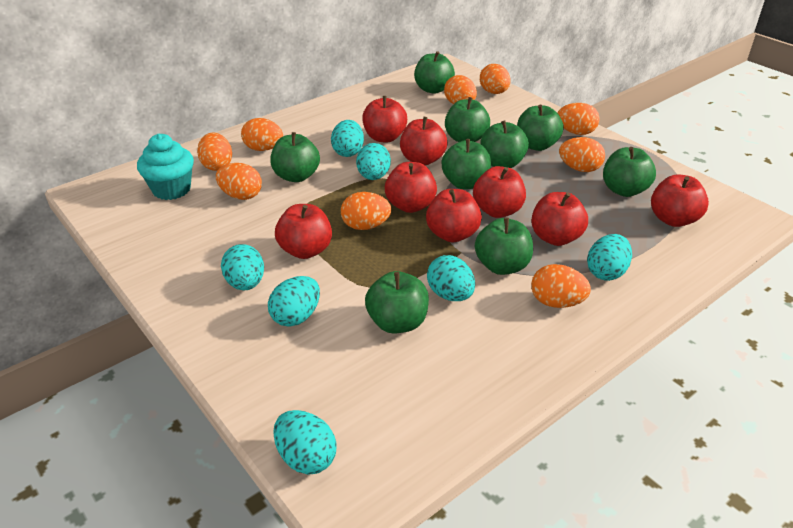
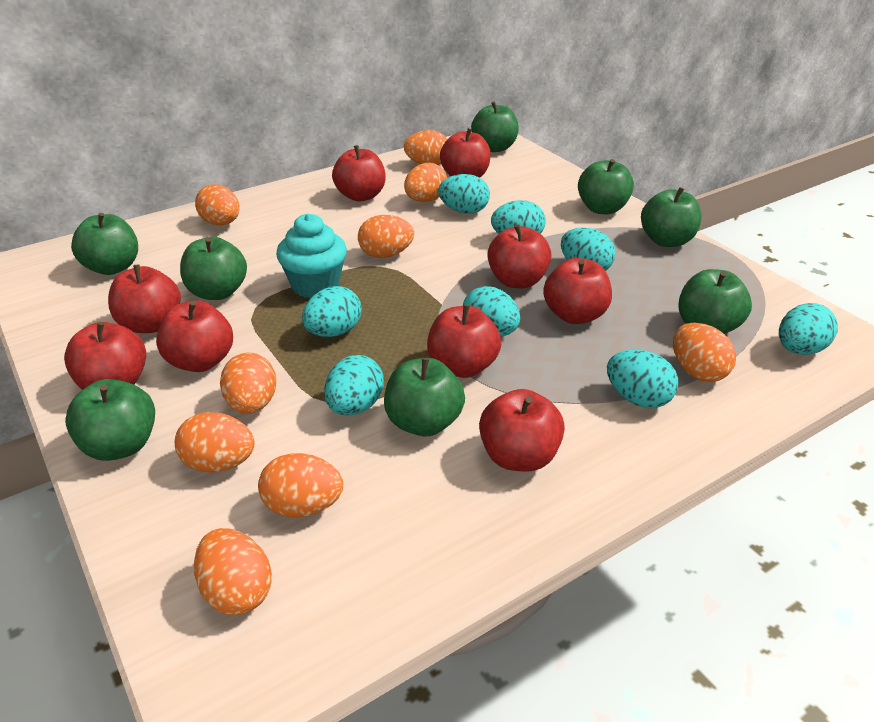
green apple: 9 -> 8
red apple: 8 -> 9
turquoise egg: 7 -> 8

